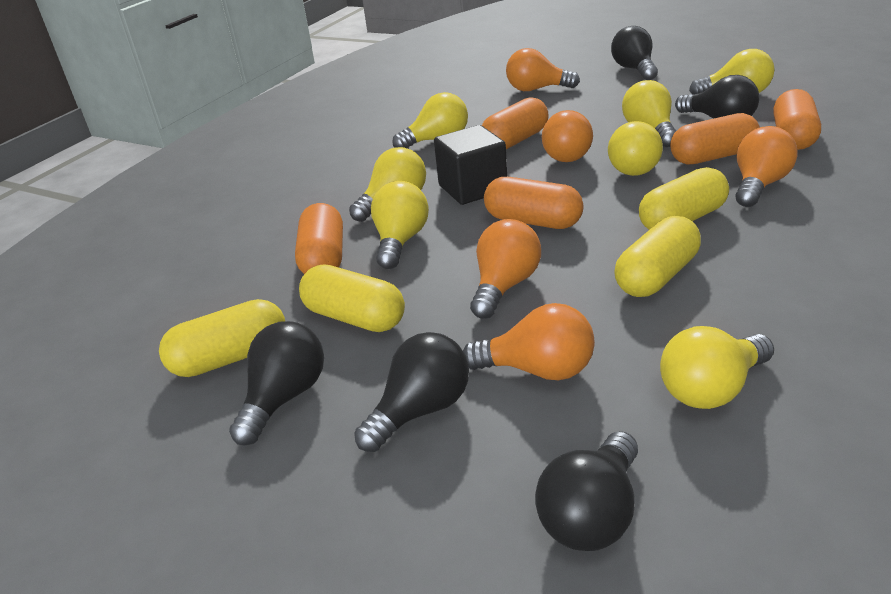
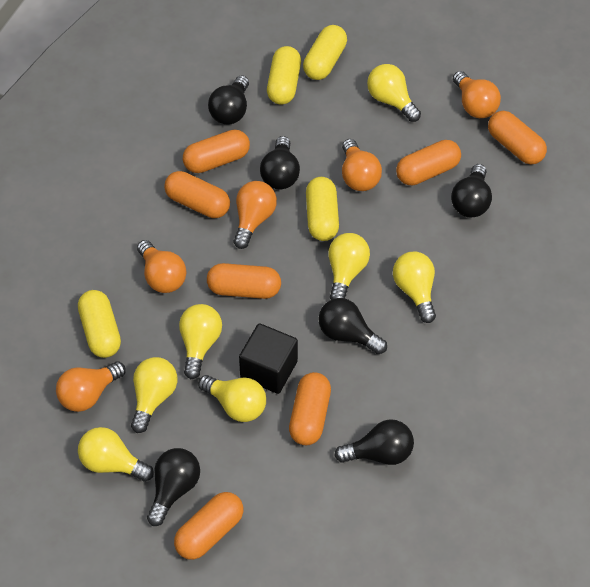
black light bulb: 5 -> 6
orange capsule: 5 -> 7

